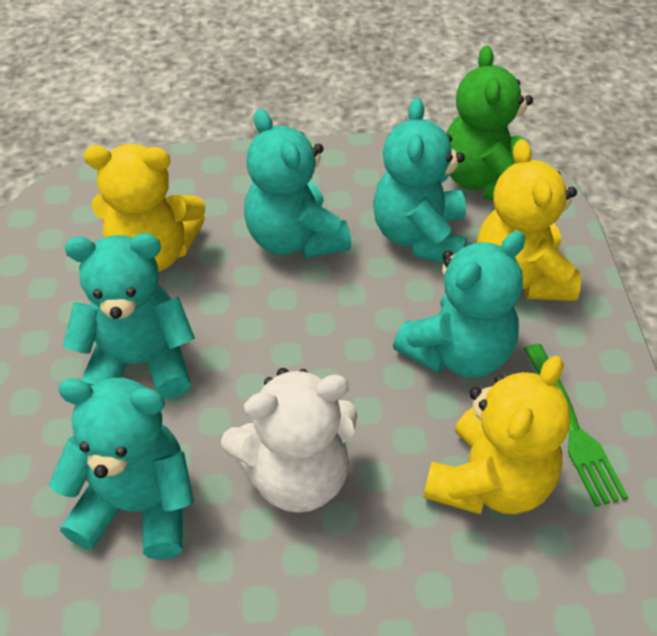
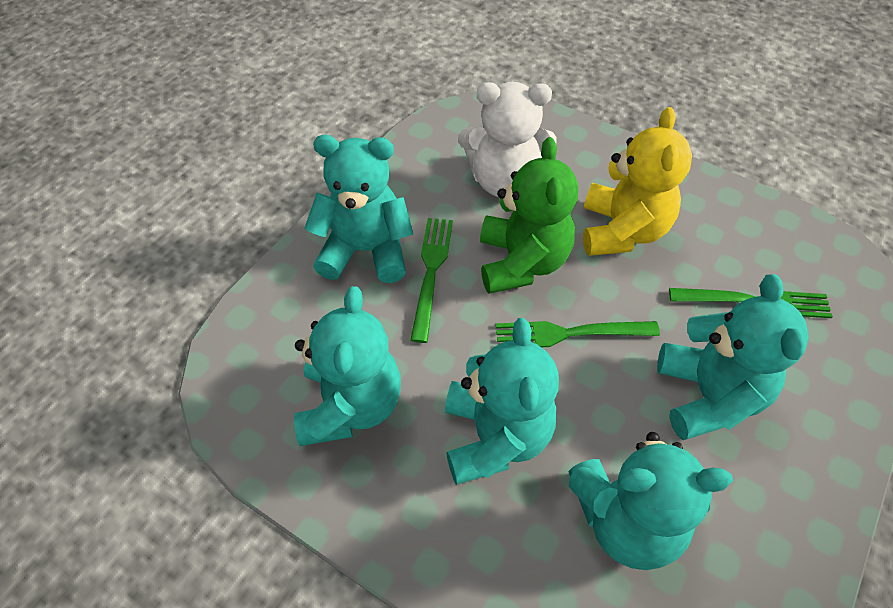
green fork: 1 -> 3
yellow teddy bear: 3 -> 1

